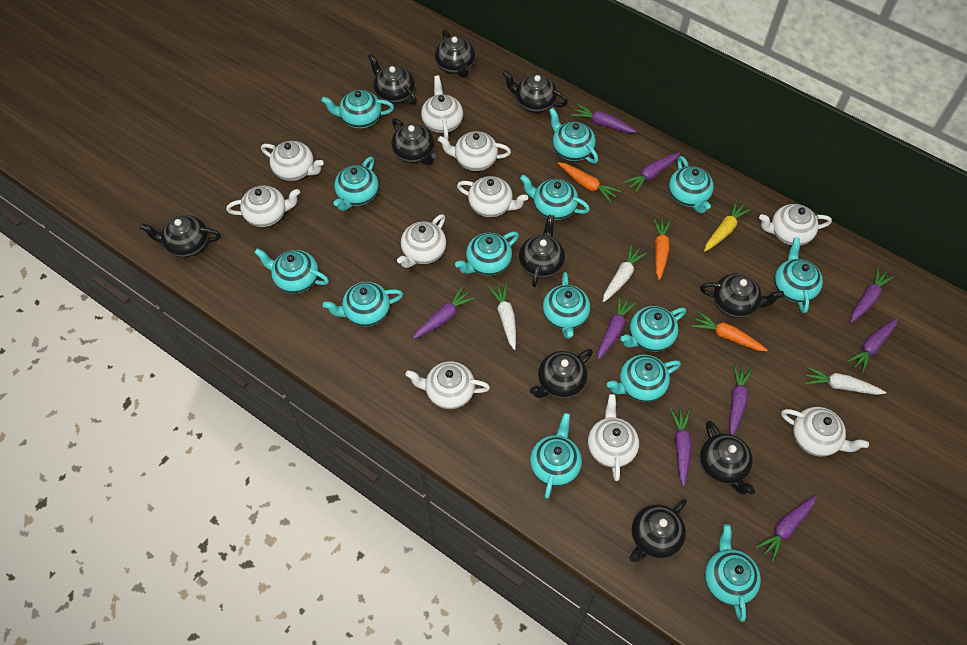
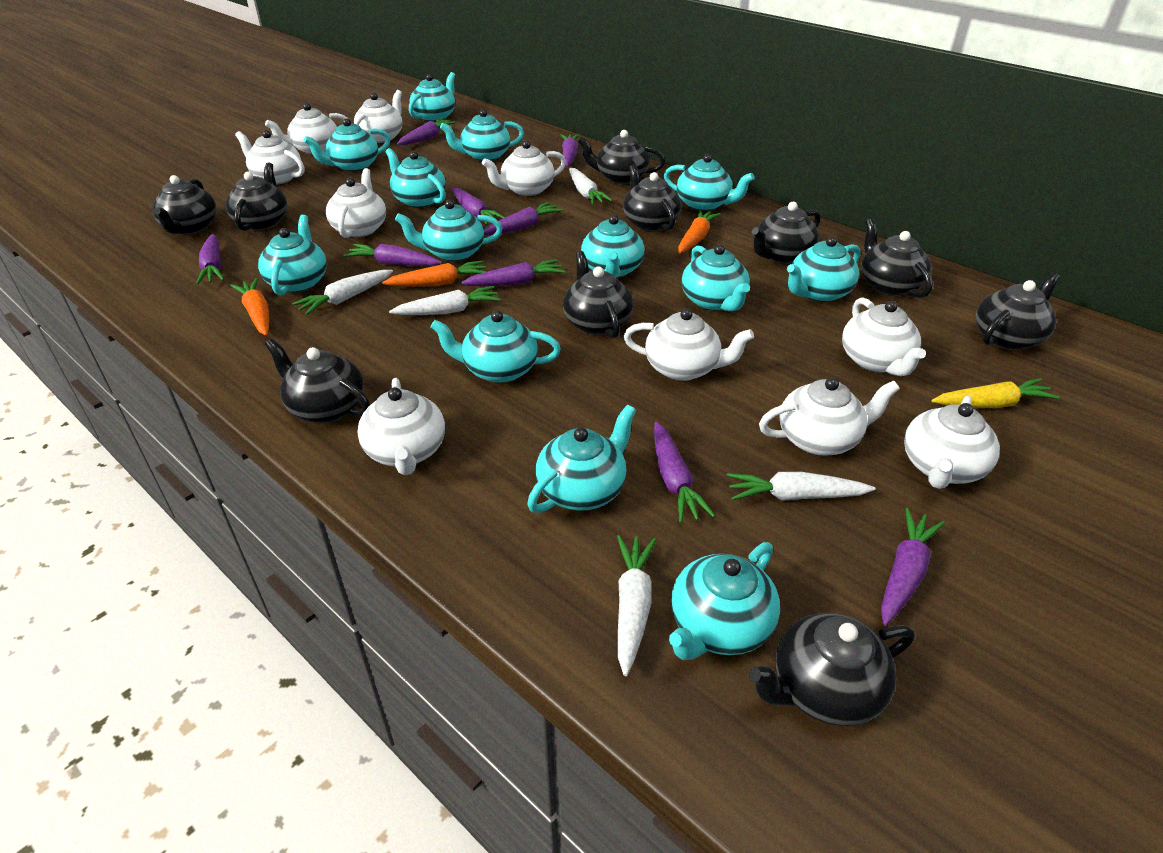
turquoise teapot: 14 -> 13
white carrot: 3 -> 5

